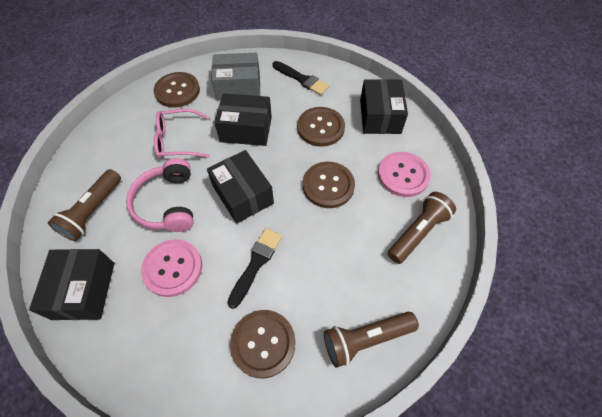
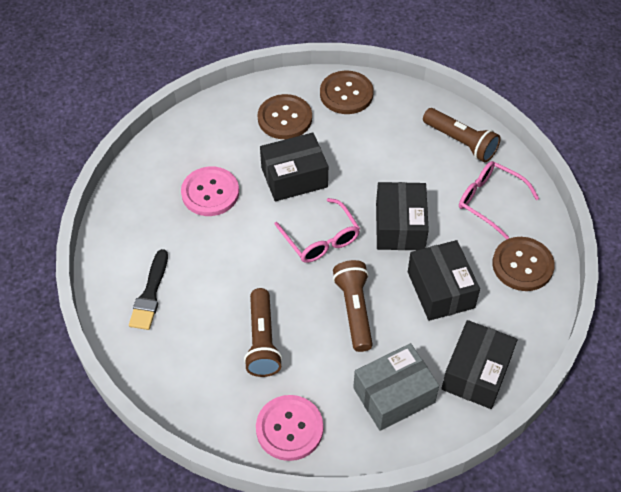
black brush: 2 -> 1
brown button: 4 -> 3
pink glasses: 1 -> 2
pink headphones: 1 -> 0

